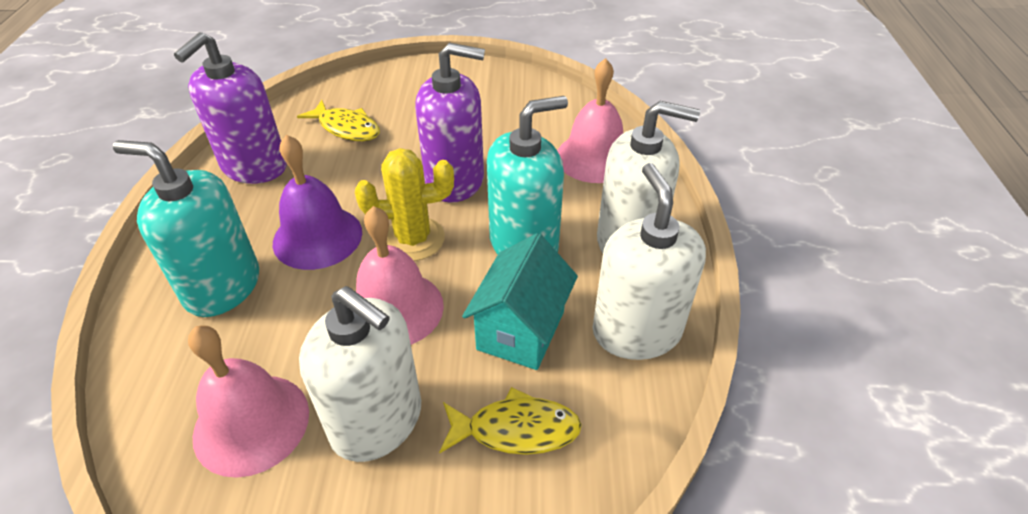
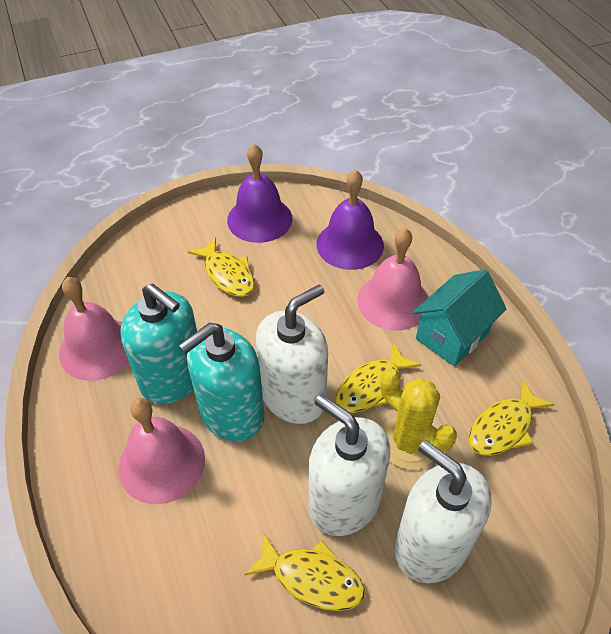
purple bell: 1 -> 2
purple soap dispenser: 2 -> 0
yellow fish: 2 -> 4

